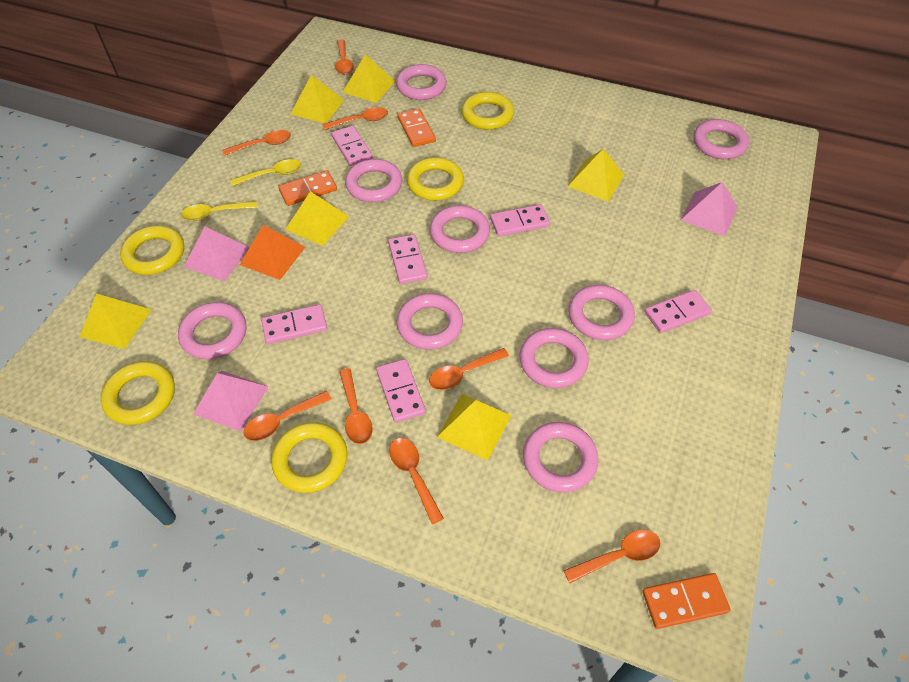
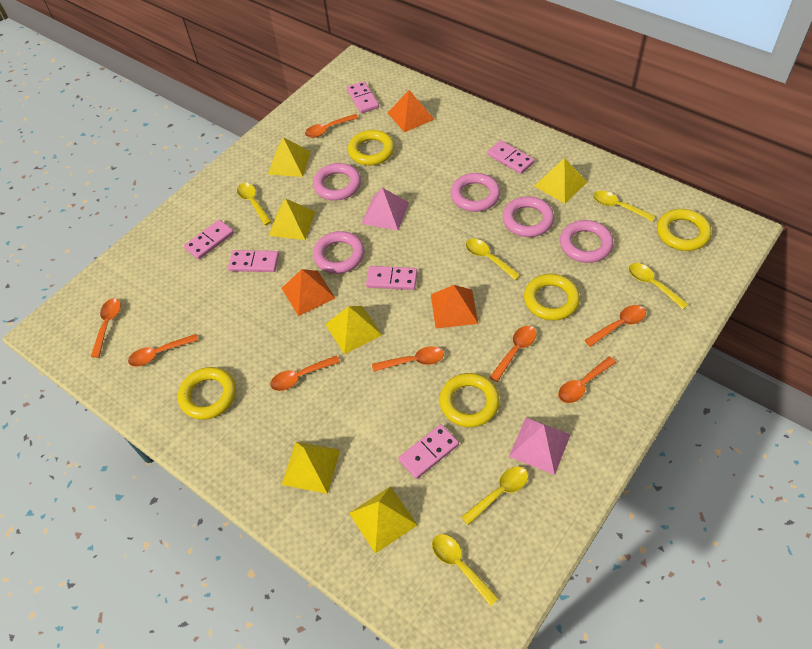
orange domino: 3 -> 0
orange pyramid: 1 -> 3
pink pyramid: 3 -> 2
pink ring: 9 -> 5
yellow spoon: 2 -> 6

